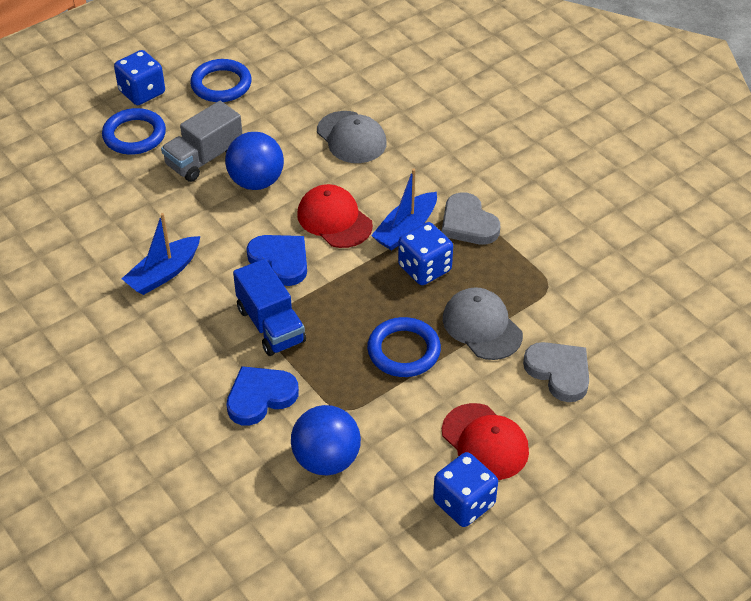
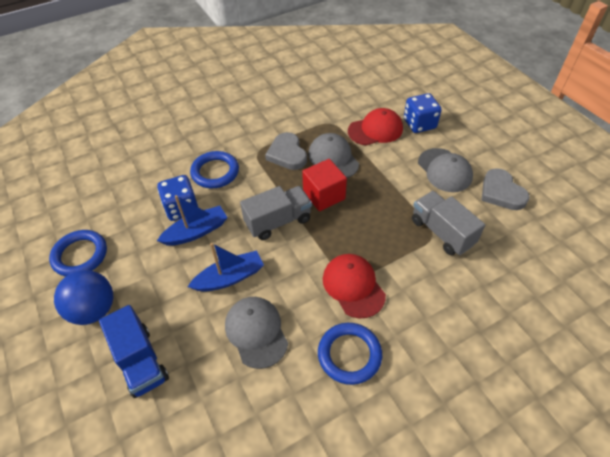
blue ball: 2 -> 1
blue dice: 3 -> 2
blue heart: 2 -> 0
grey cap: 2 -> 3
grey truck: 1 -> 2
red cube: 0 -> 1

